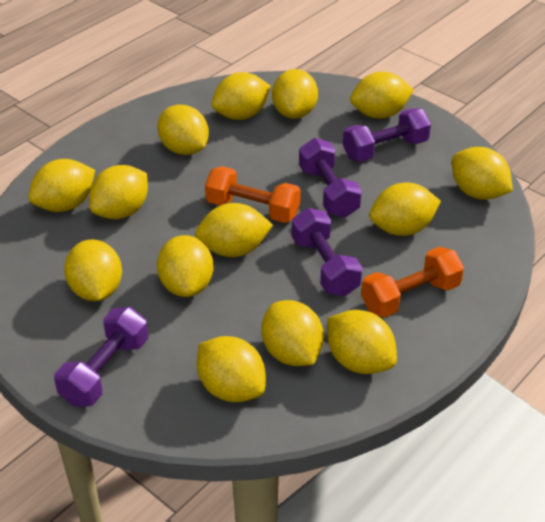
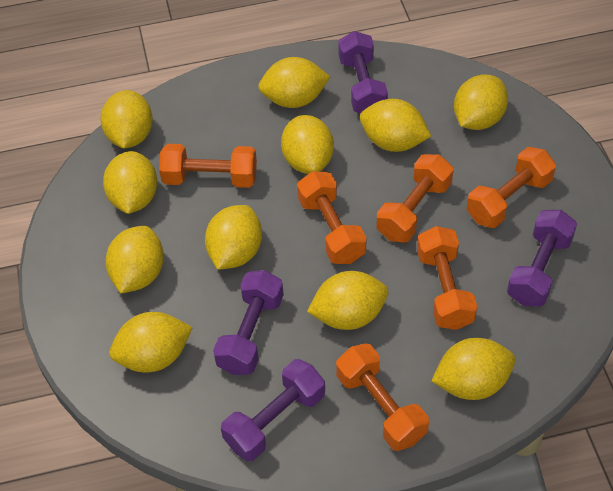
orange dumbbell: 2 -> 6
yellow lemon: 14 -> 11

